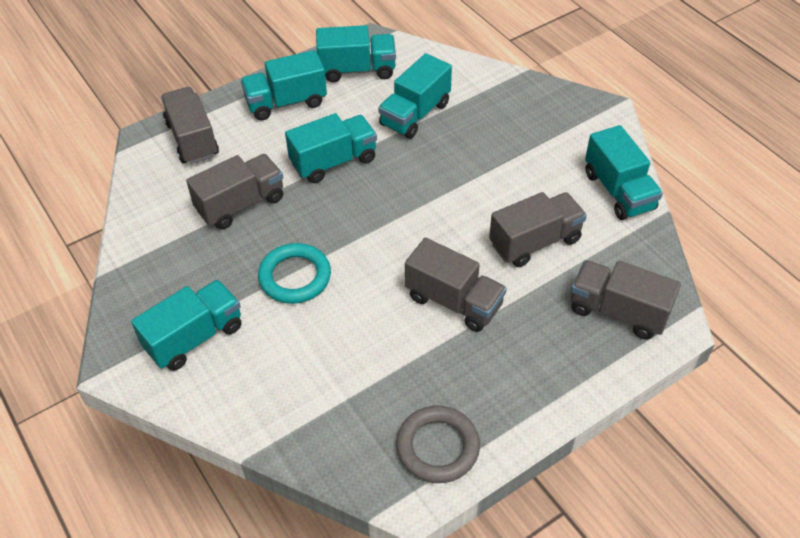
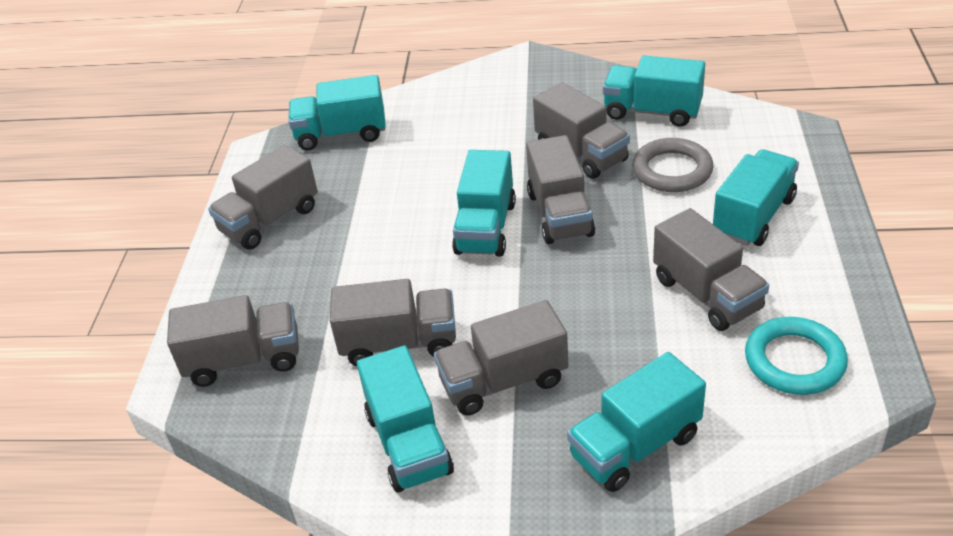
grey truck: 5 -> 7

